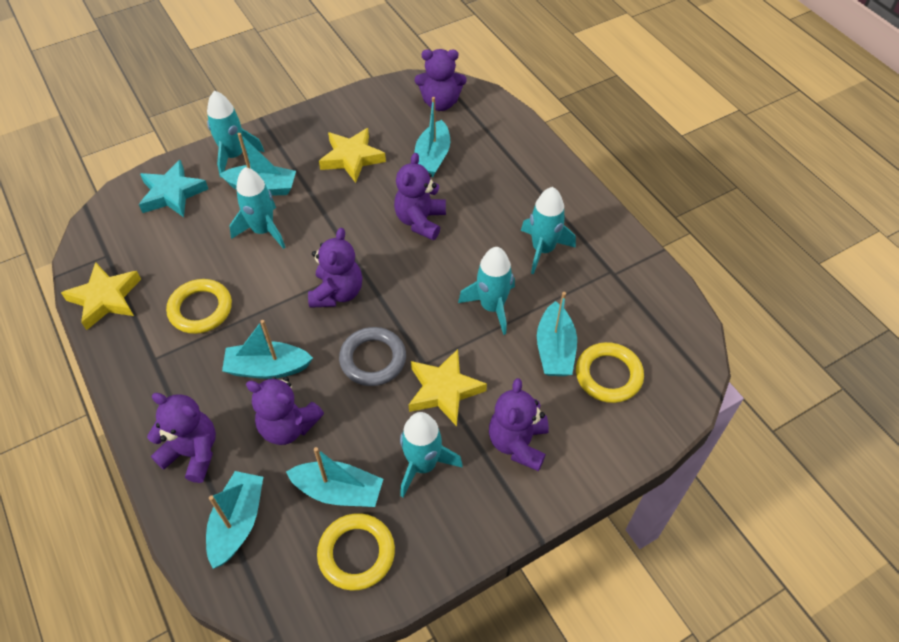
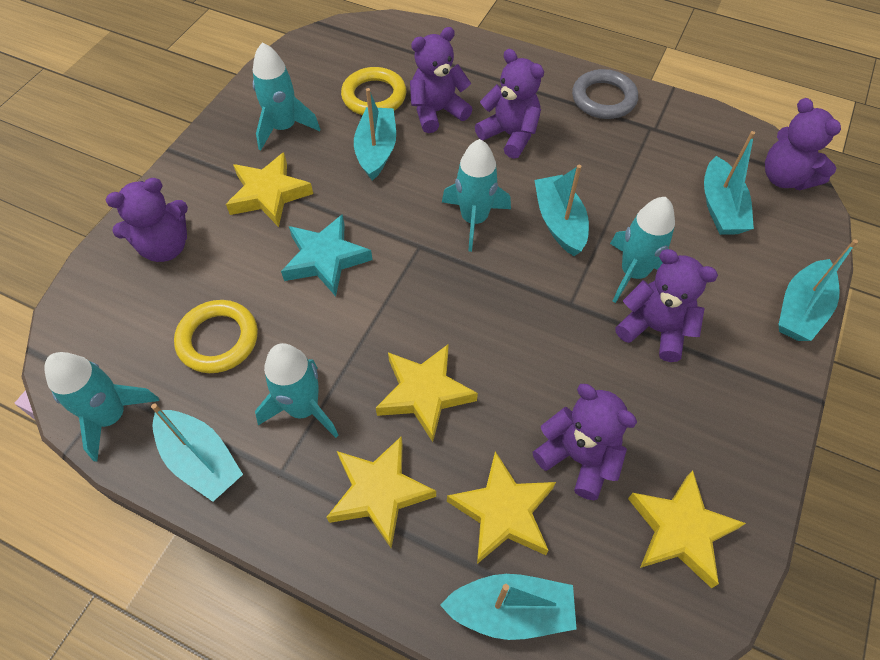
yellow ring: 3 -> 2
yellow star: 3 -> 5

